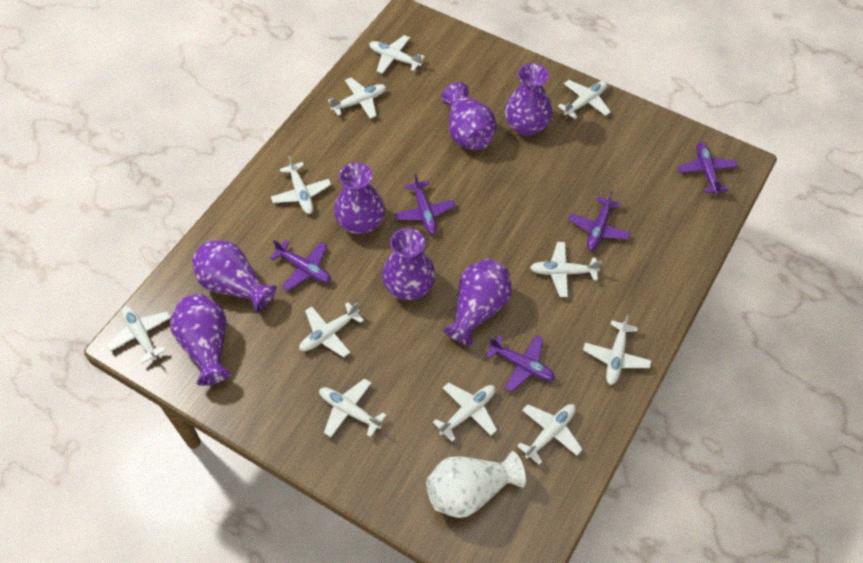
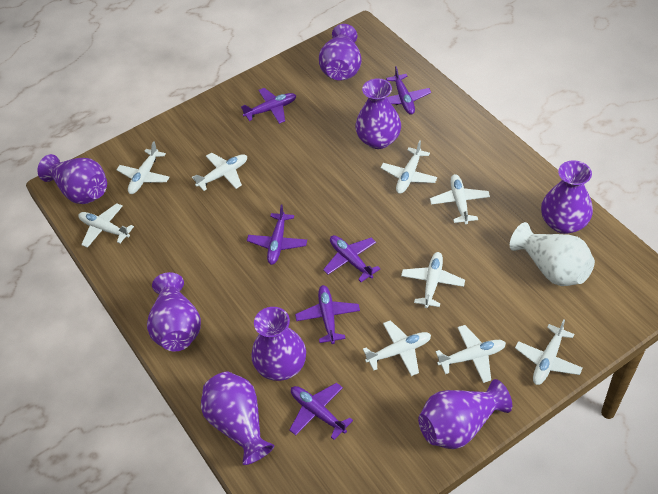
purple plane: 5 -> 6
purple vase: 7 -> 8
white plane: 11 -> 9

